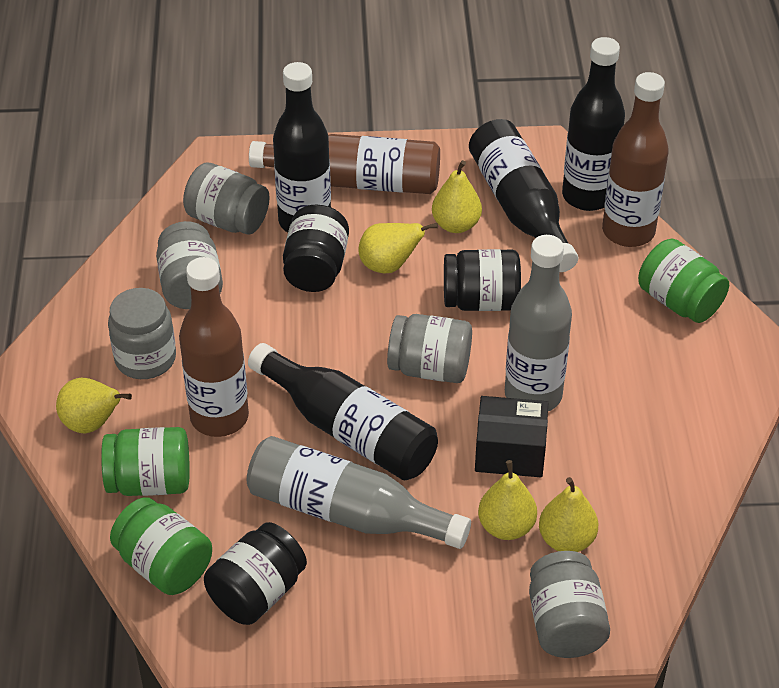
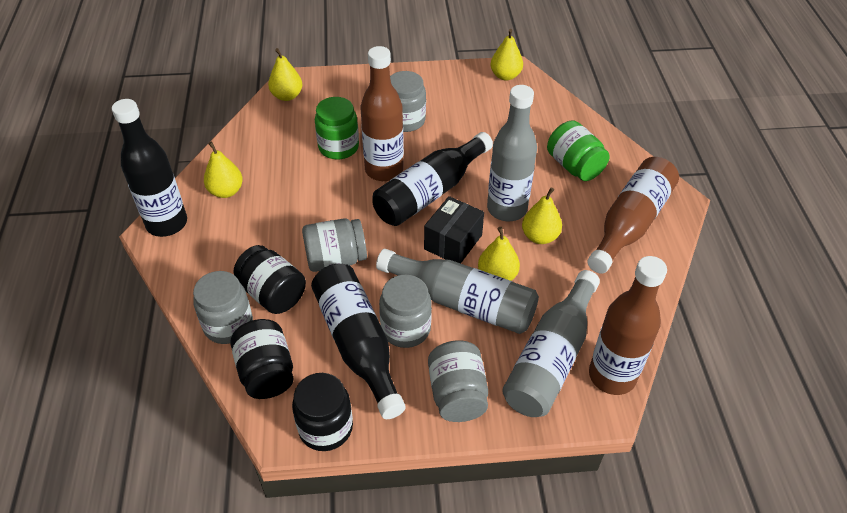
black bottle: 4 -> 3
green jar: 3 -> 2
grey bottle: 2 -> 3

